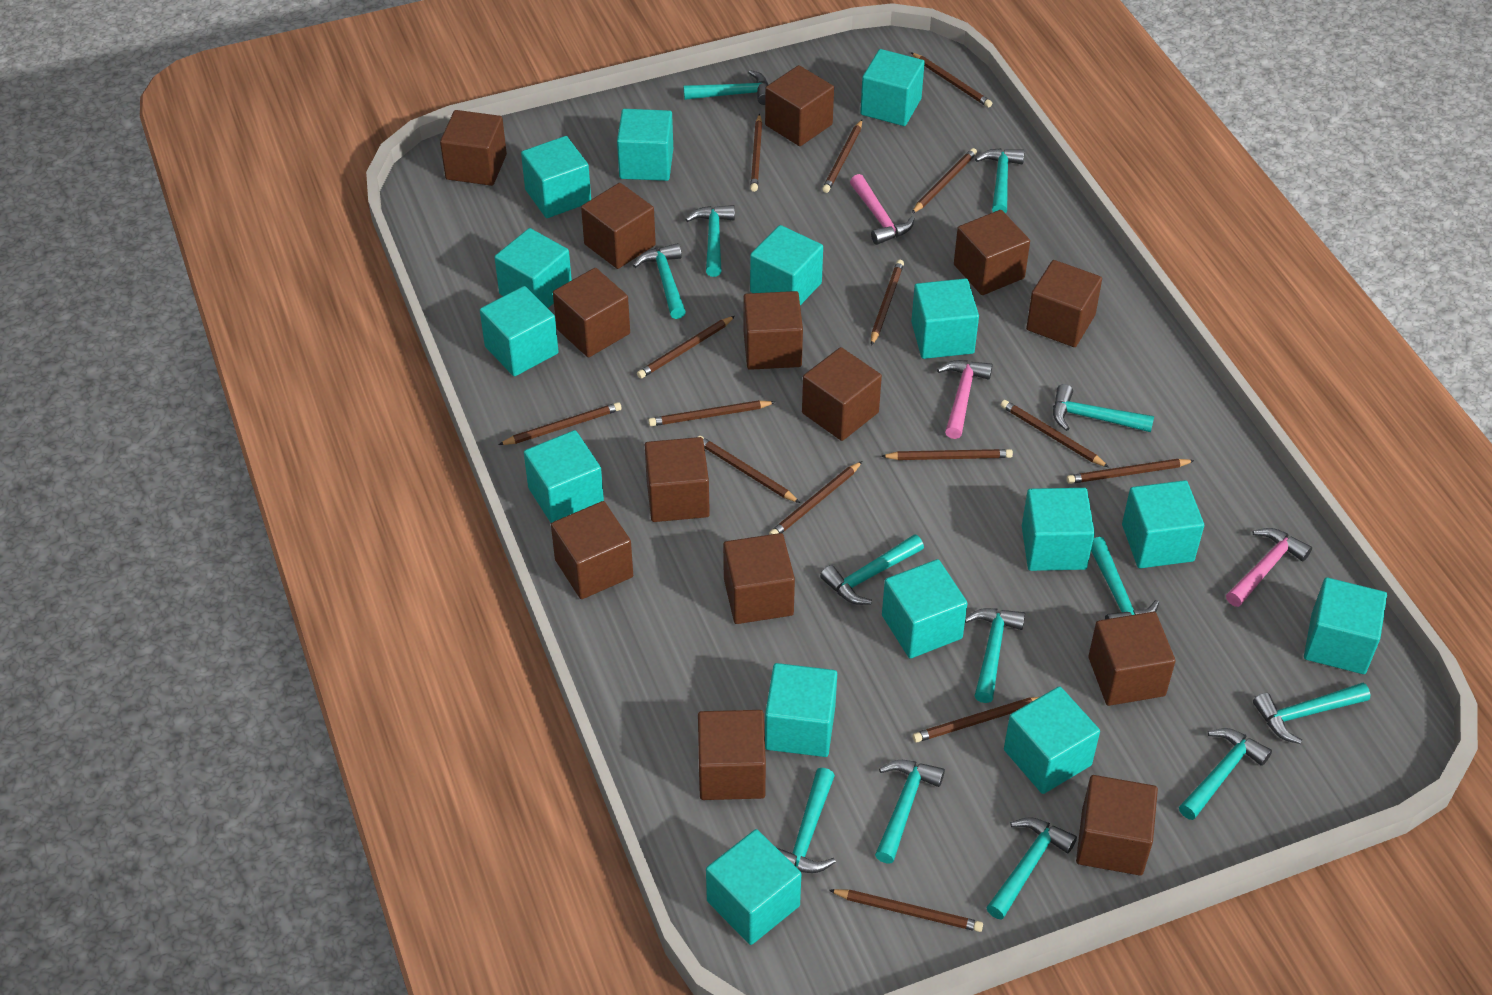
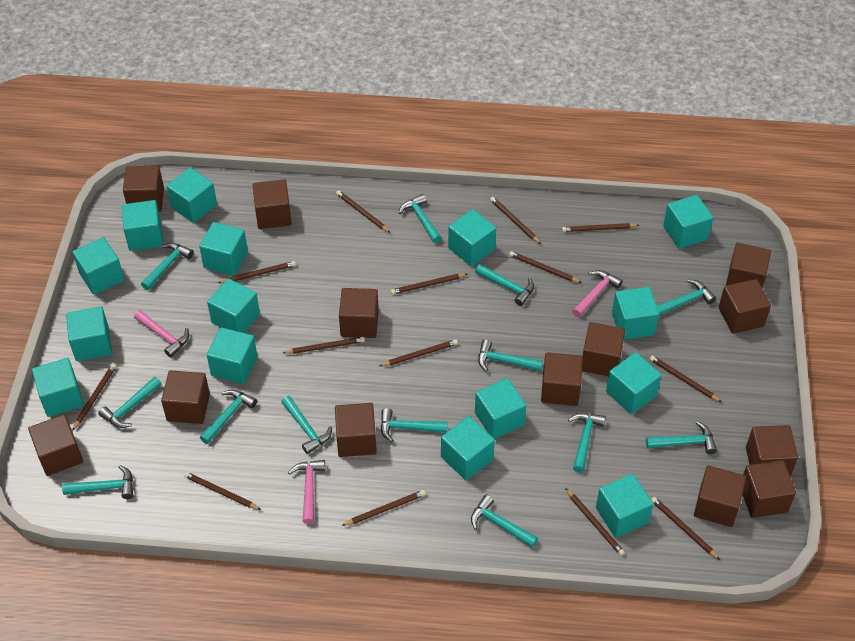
brown cube: 14 -> 13
brown pencil: 15 -> 14

